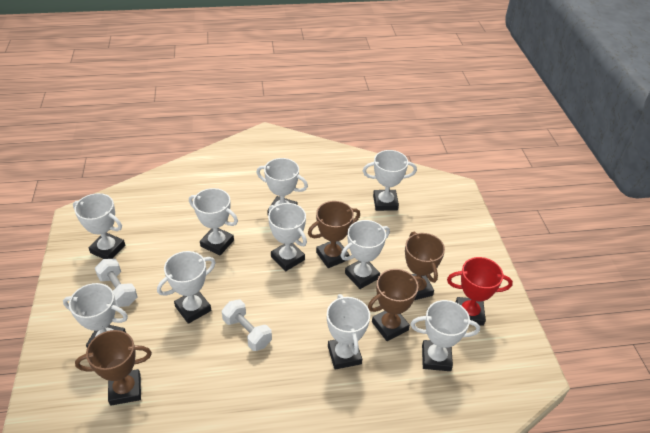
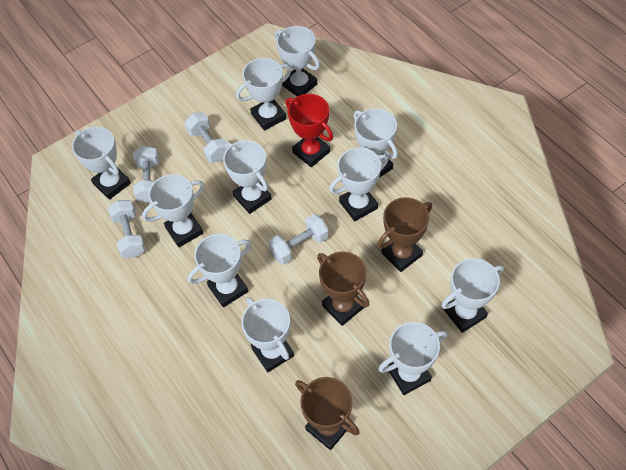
brown trophy: 4 -> 3
white dumbbell: 2 -> 4
white trophy: 10 -> 11

